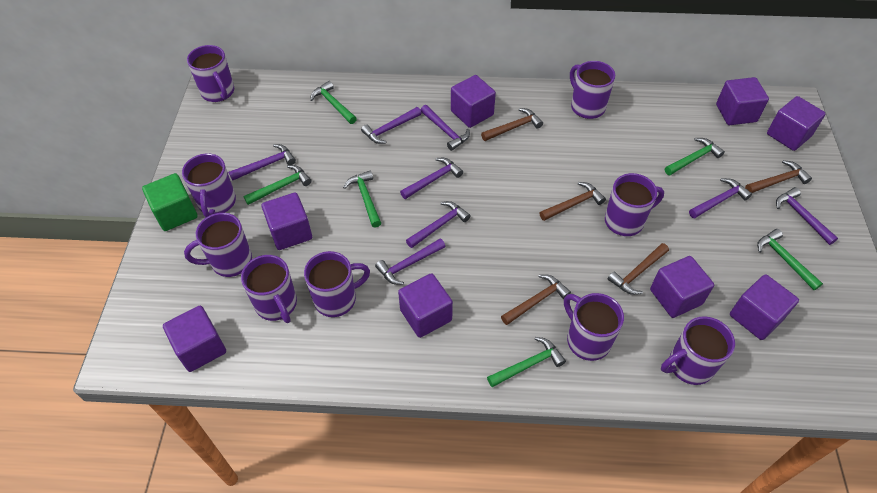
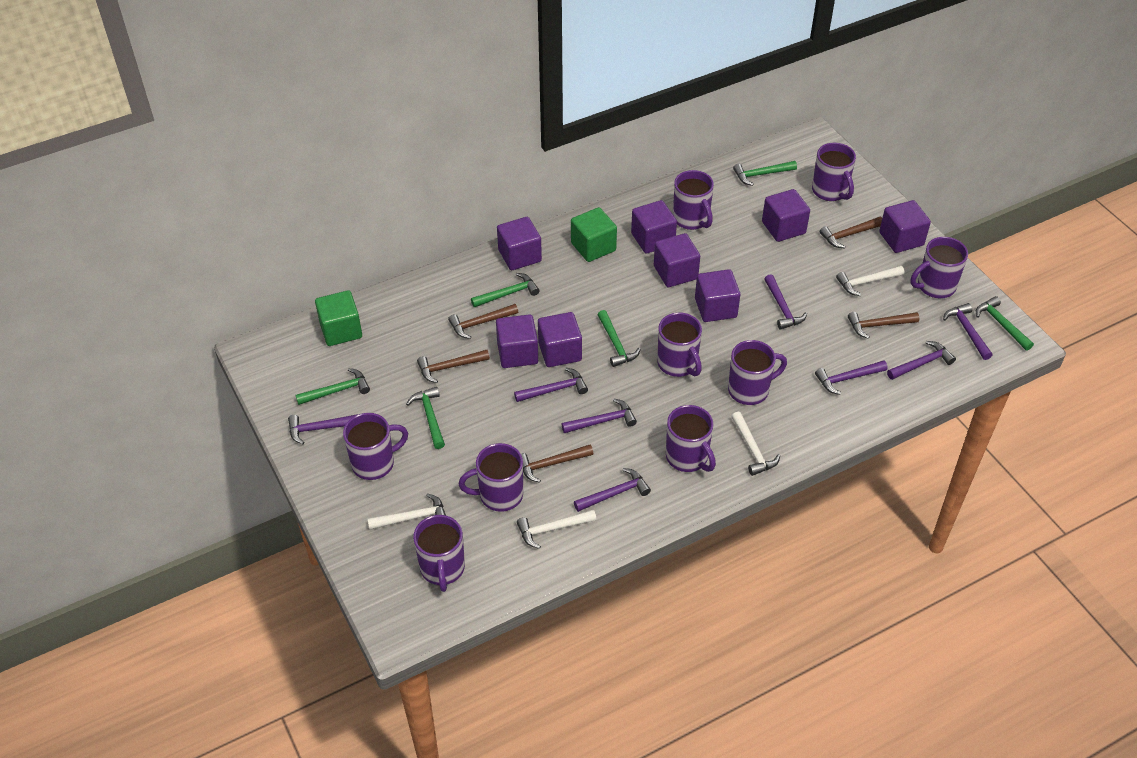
green cube: 1 -> 2
white hammer: 0 -> 4

